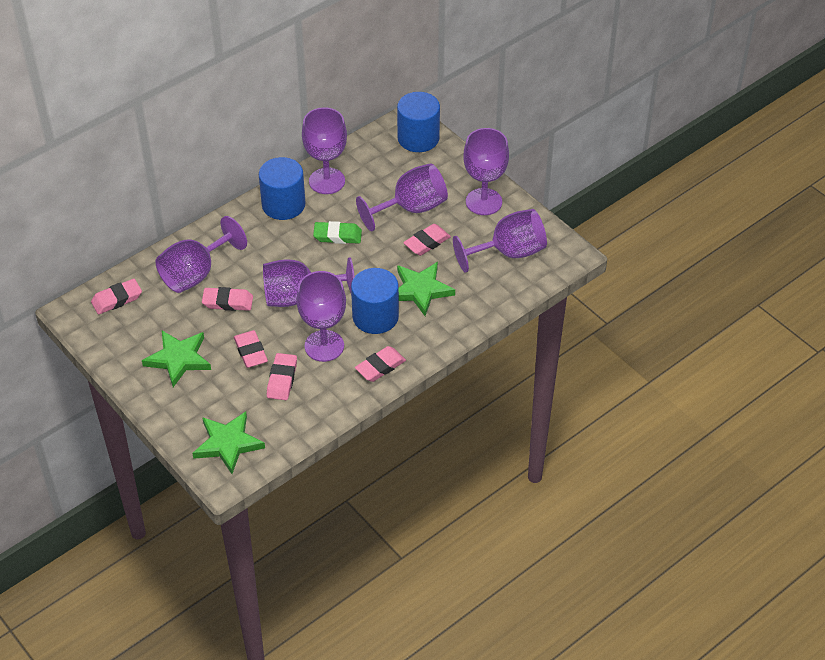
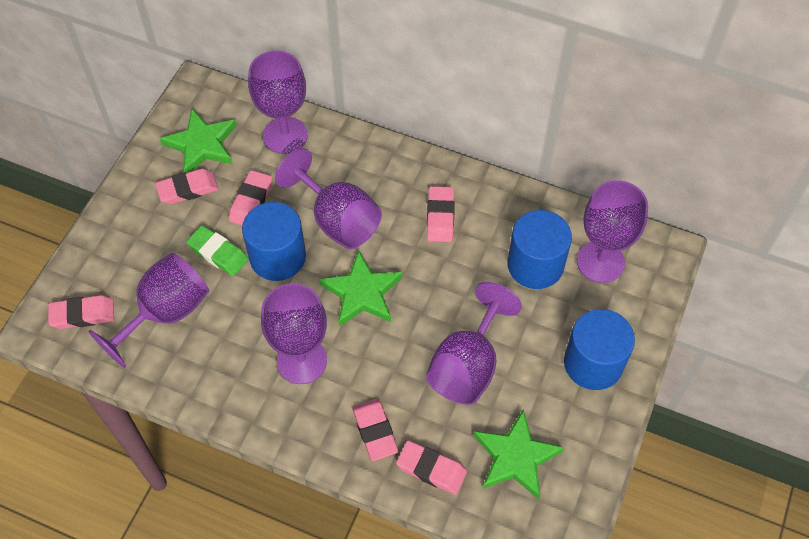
purple goblet: 7 -> 6

